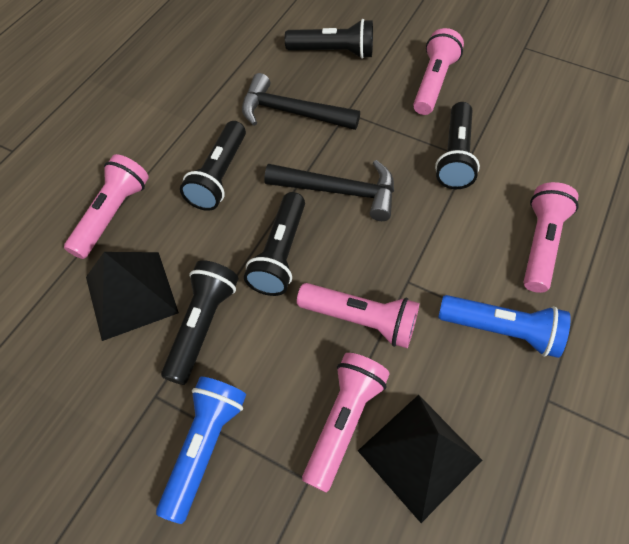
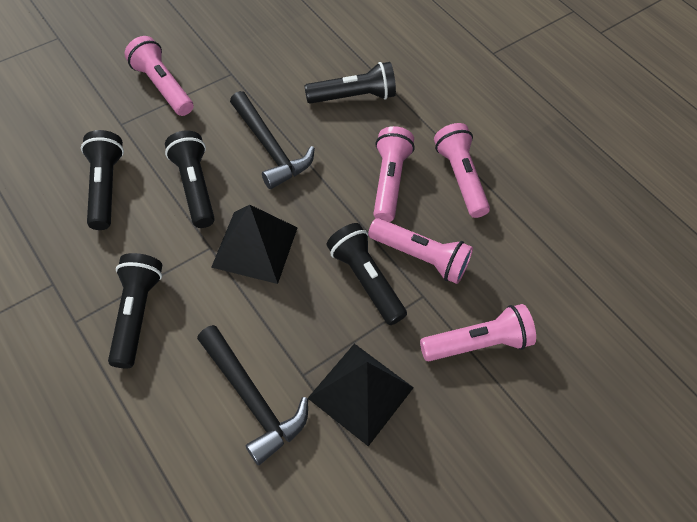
blue flashlight: 2 -> 0

